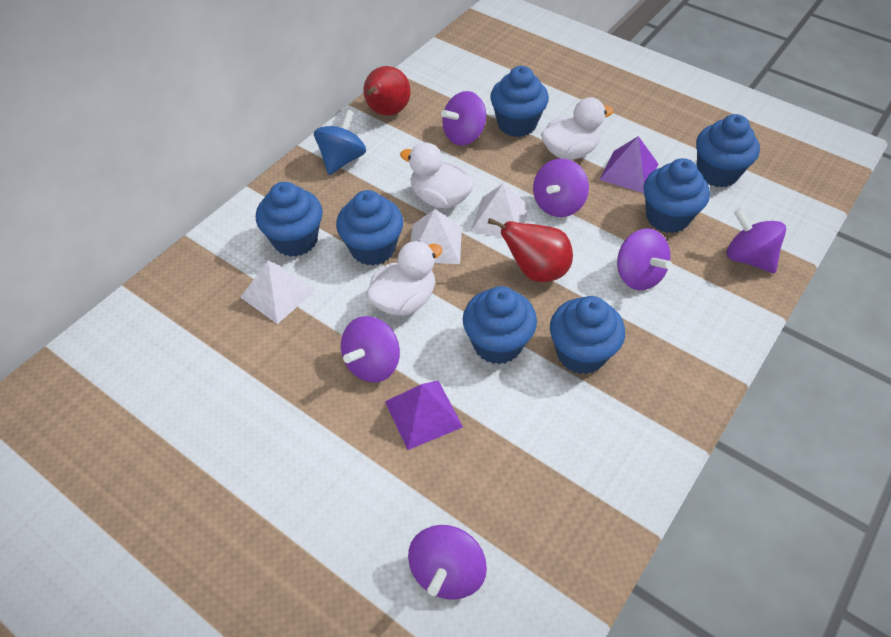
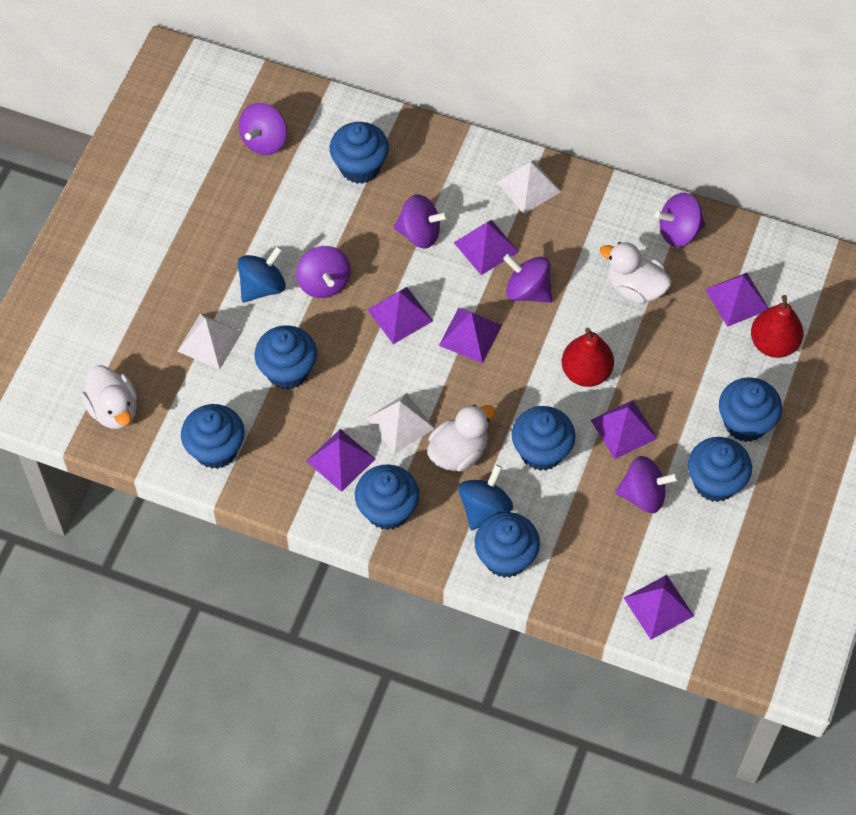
blue cupcake: 7 -> 8
blue spinning top: 1 -> 2
purple pyramid: 2 -> 7

